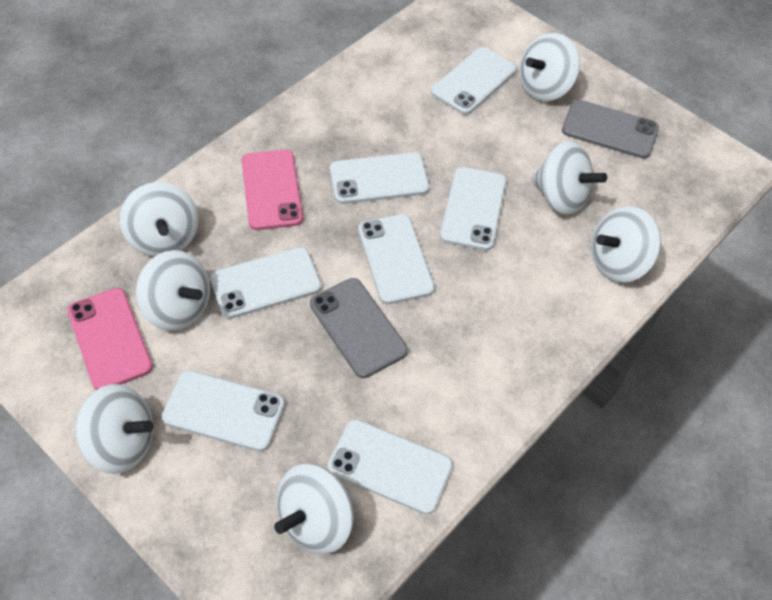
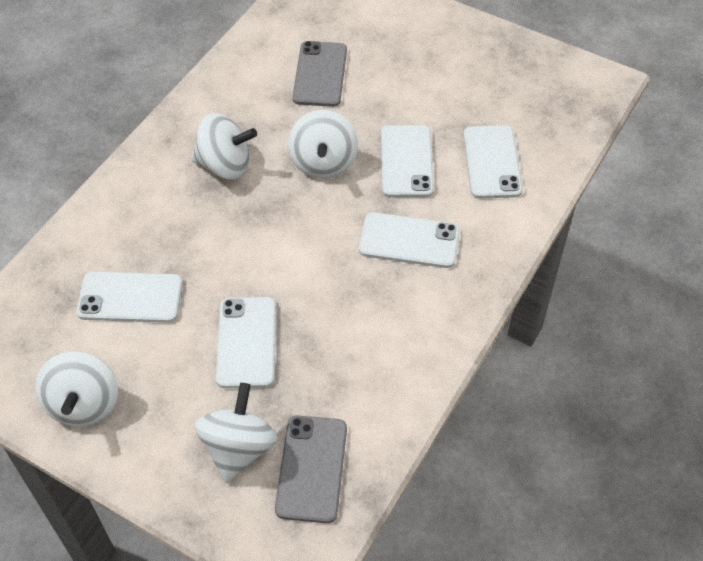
pink phone: 2 -> 0
white phone: 7 -> 5
white spinning top: 7 -> 4

